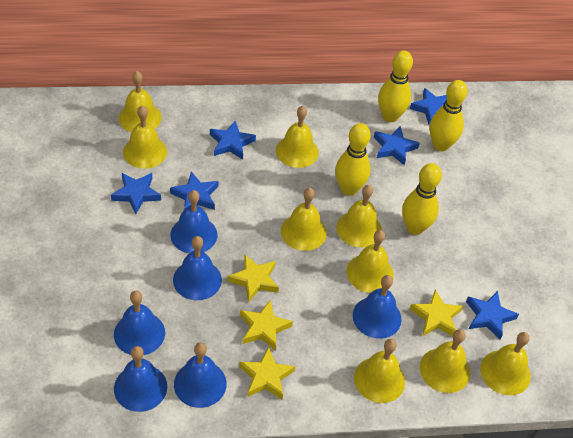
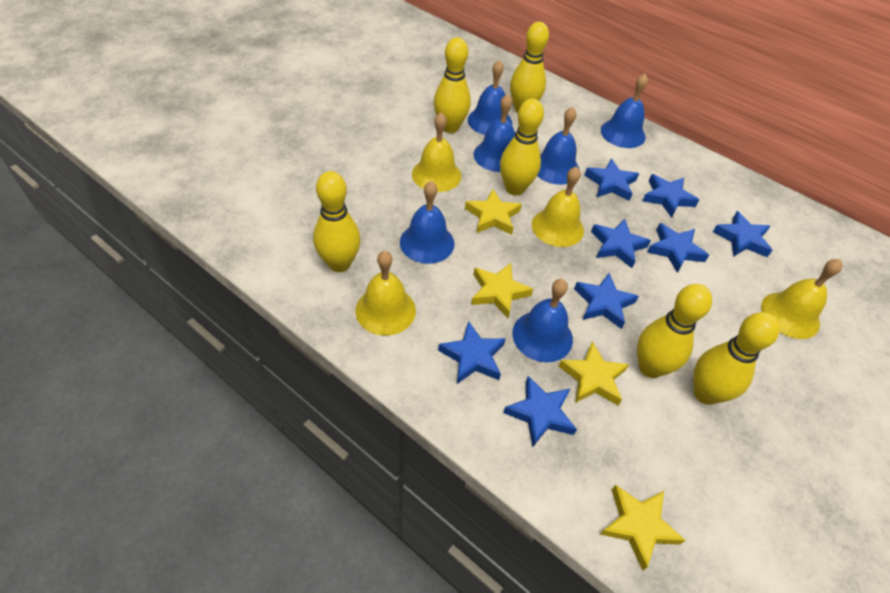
blue star: 6 -> 8
yellow bell: 9 -> 4
yellow bowling pin: 4 -> 6

